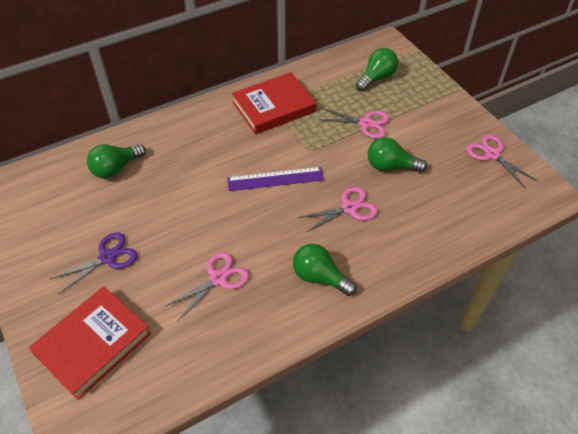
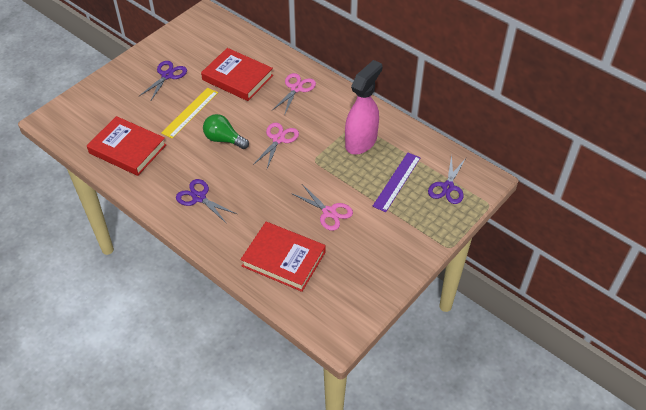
green light bulb: 4 -> 1
pink scissors: 4 -> 3
pink spray bottle: 0 -> 1
purple scissors: 1 -> 3
red book: 2 -> 3
yellow ruler: 0 -> 1

